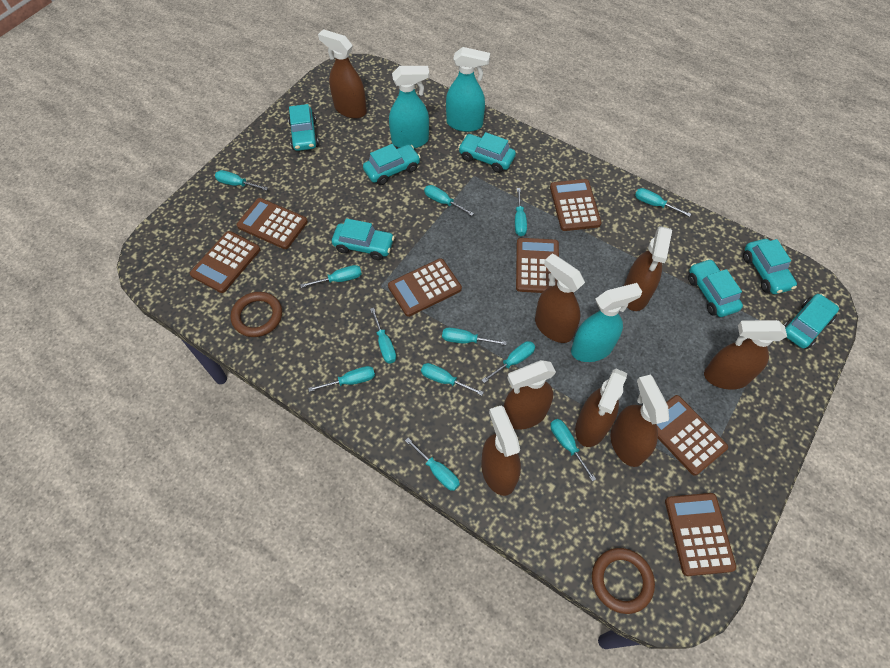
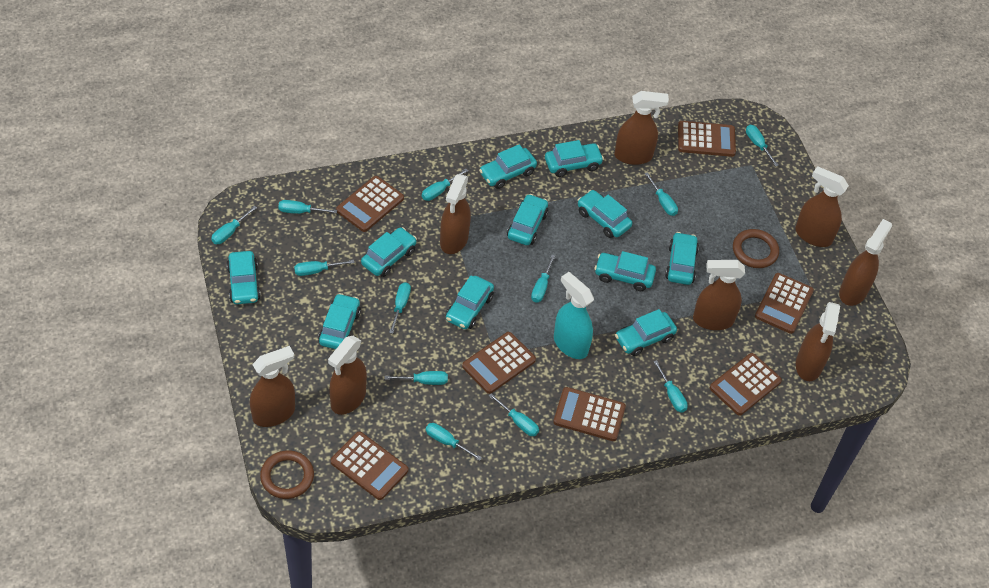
turquoise car: 7 -> 11
turquoise spray bottle: 3 -> 1

